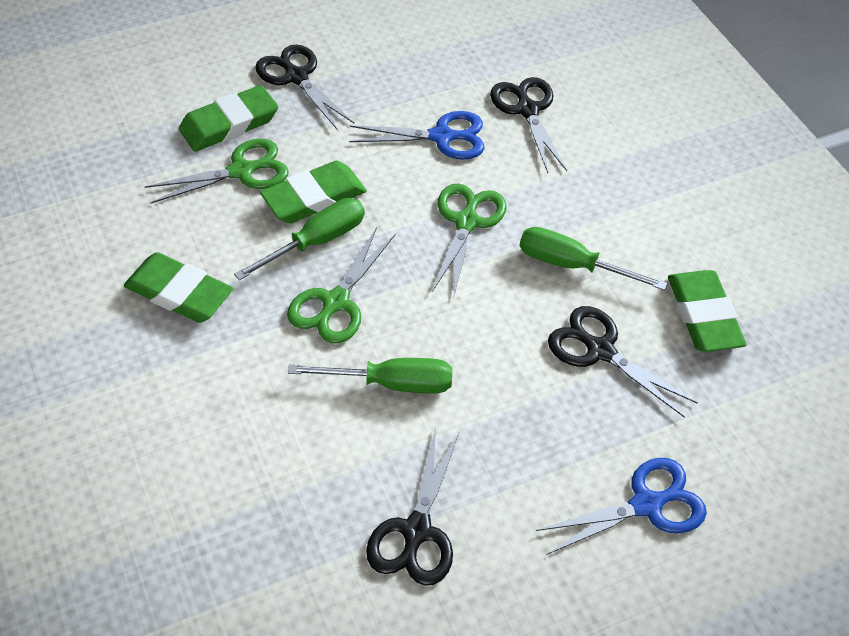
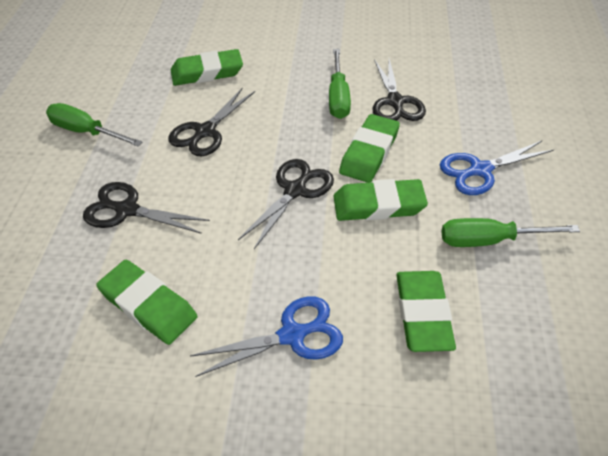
green eraser: 4 -> 5
green scissors: 3 -> 0

